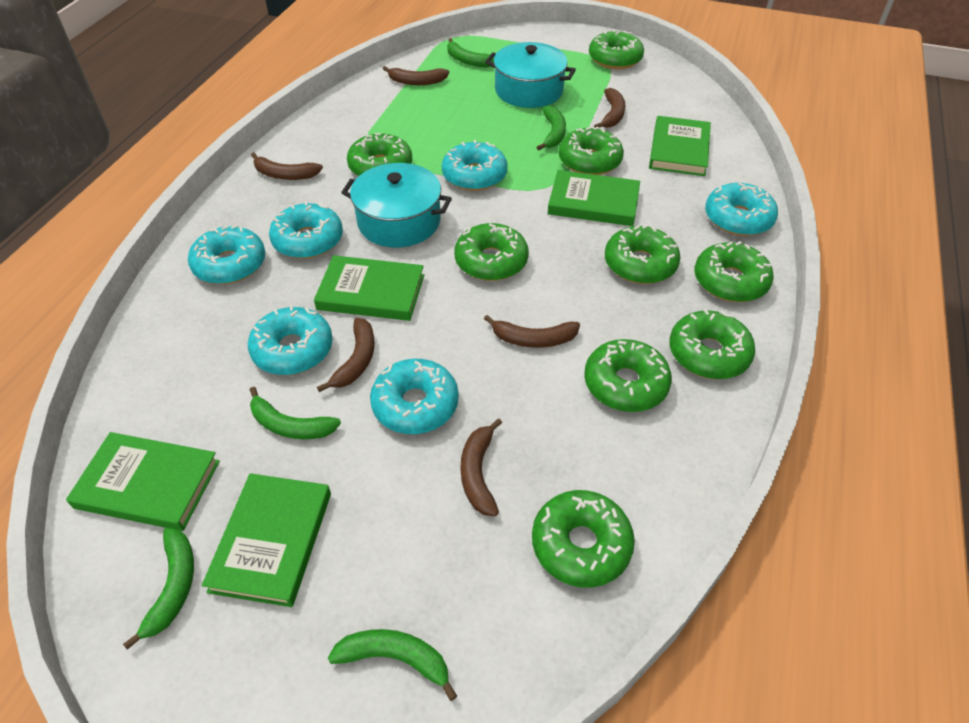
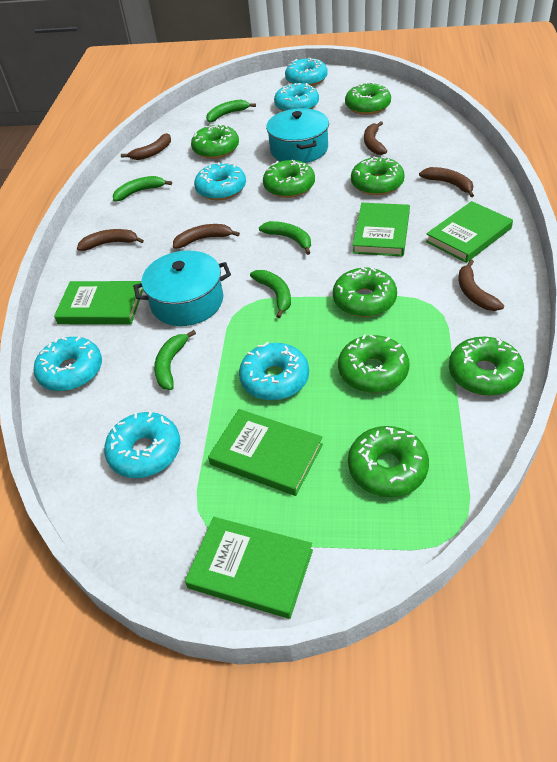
green donut: 9 -> 8

